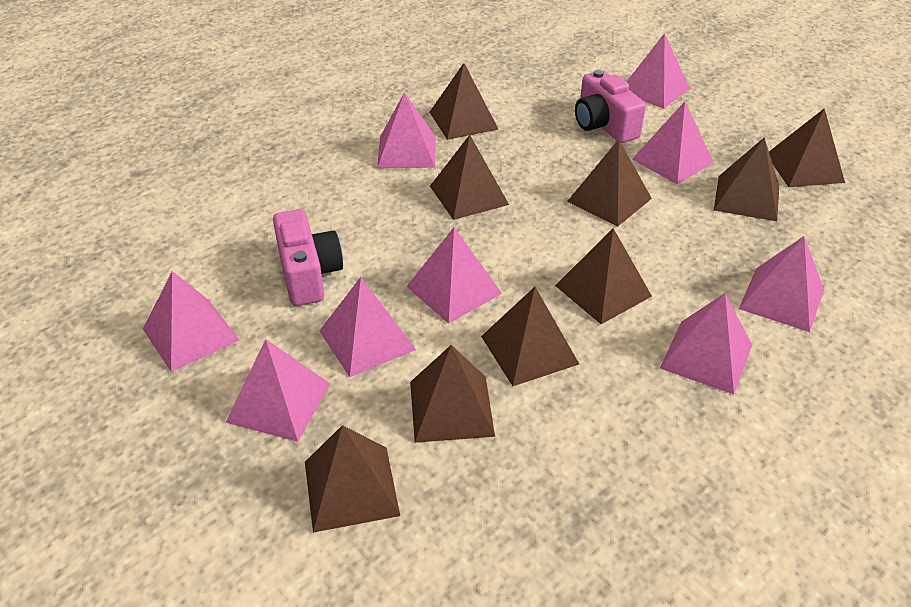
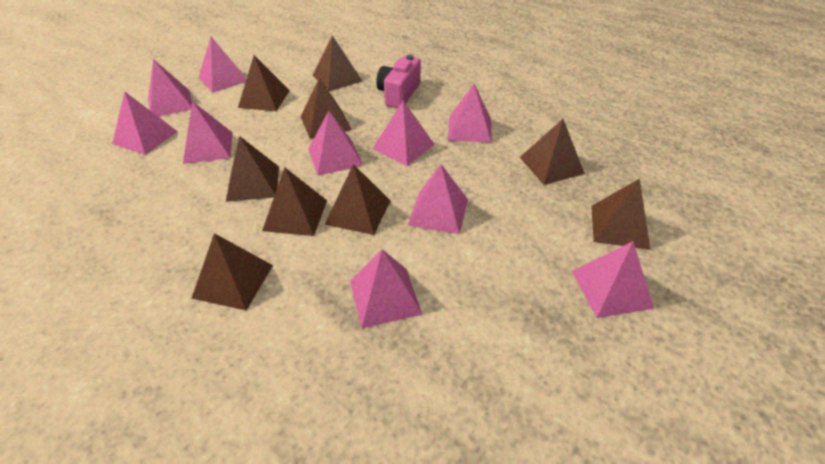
pink camera: 2 -> 1
pink pyramid: 9 -> 10

